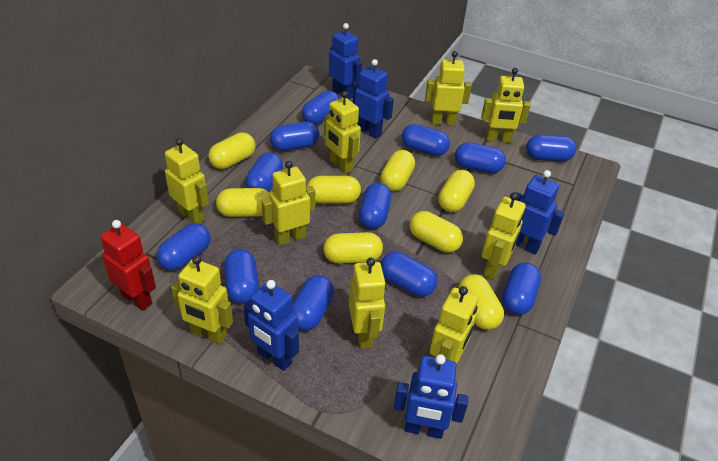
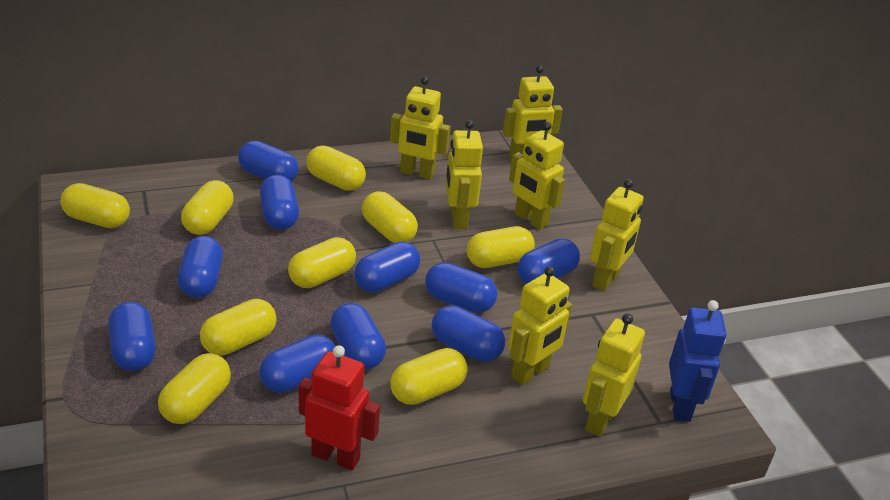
blue capsule: 12 -> 10
blue robot: 5 -> 1
yellow capsule: 8 -> 9
yellow robot: 9 -> 7

